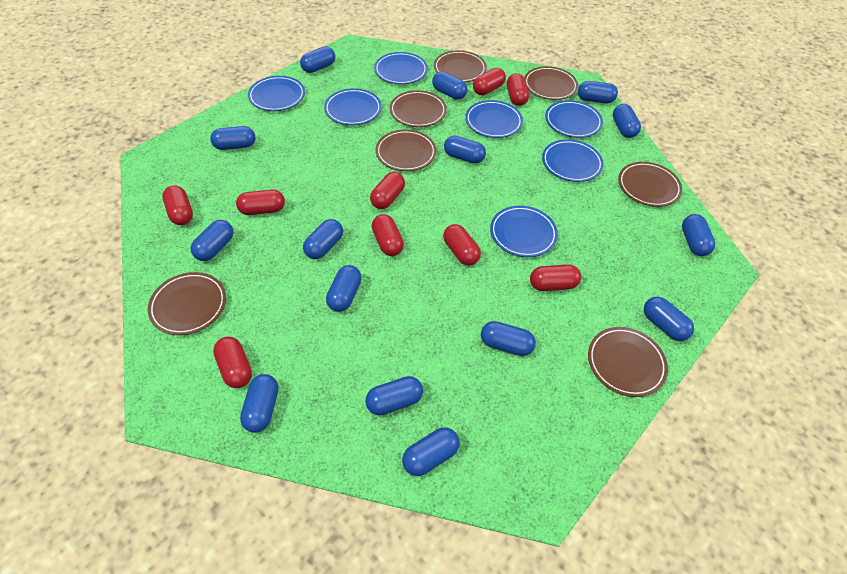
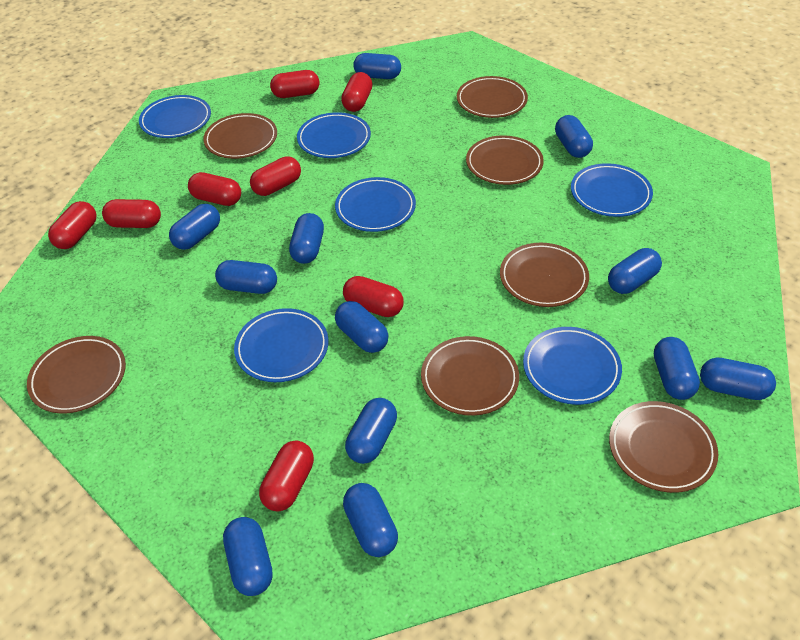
blue capsule: 15 -> 12
blue plate: 7 -> 6
red capsule: 9 -> 8

